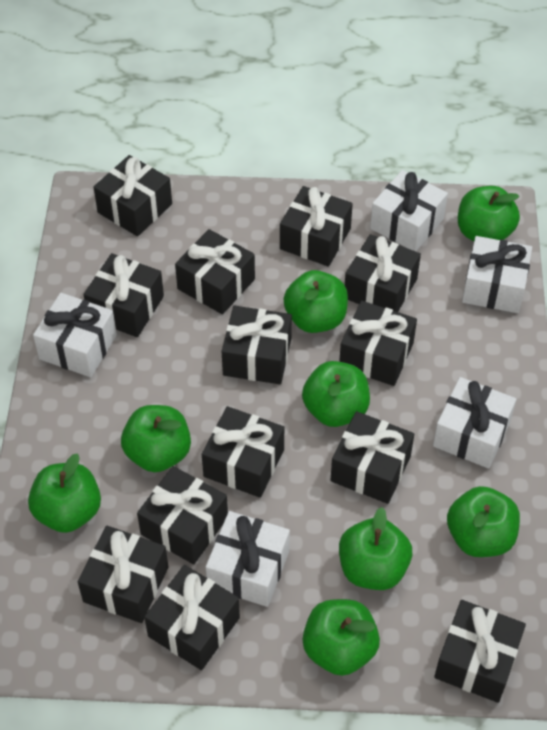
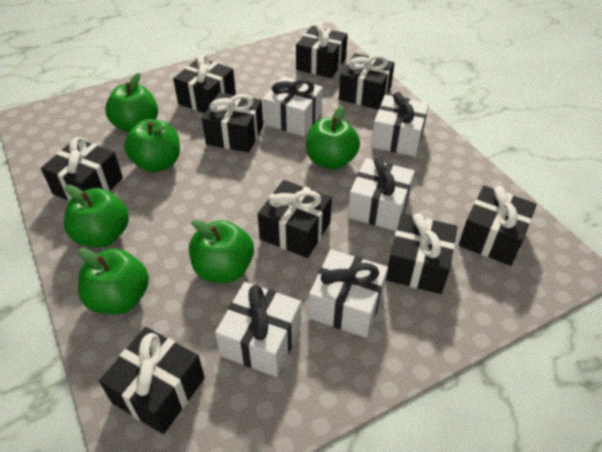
black gift: 13 -> 9
green apple: 8 -> 6

